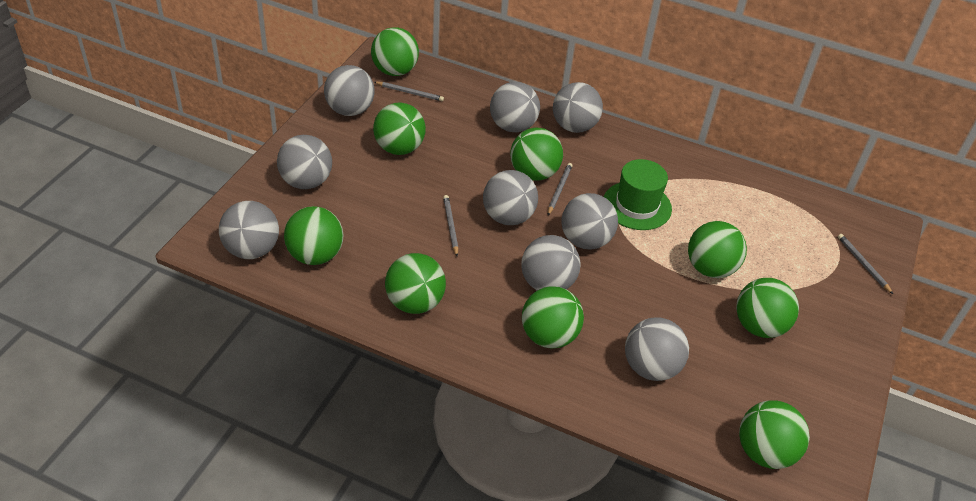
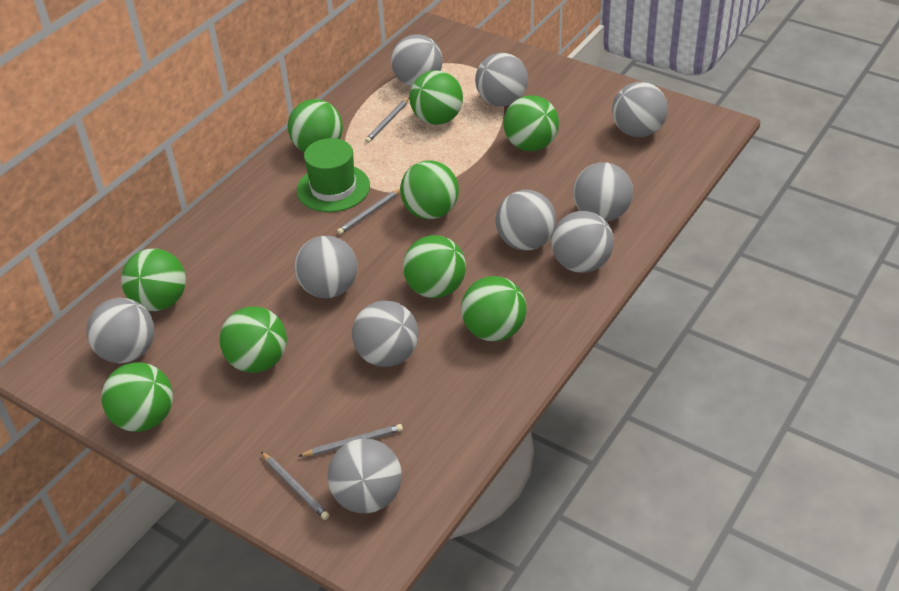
grey ball: 9 -> 10

